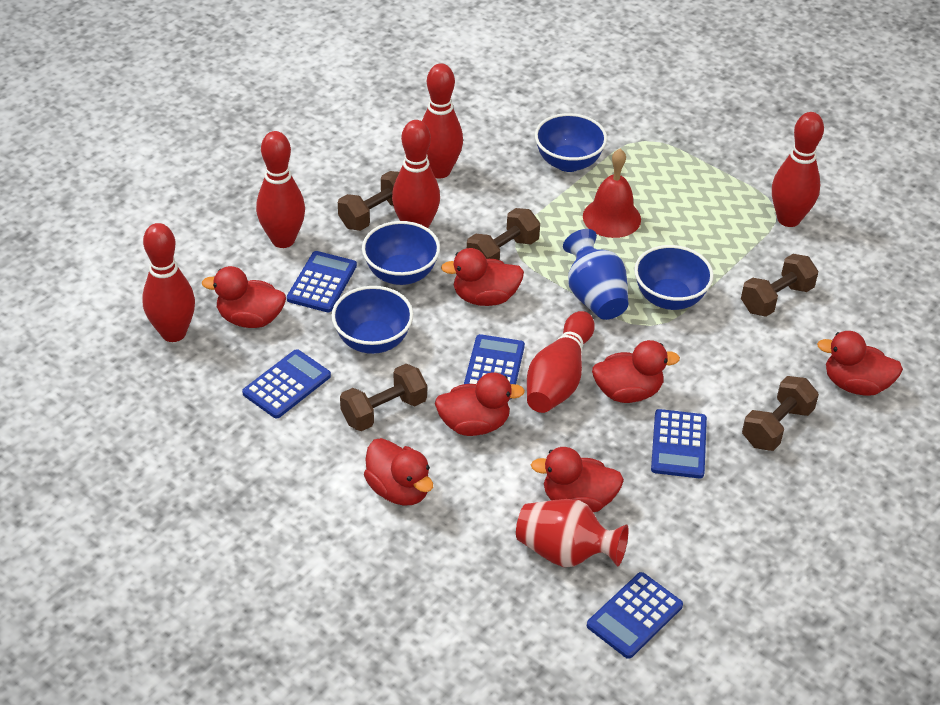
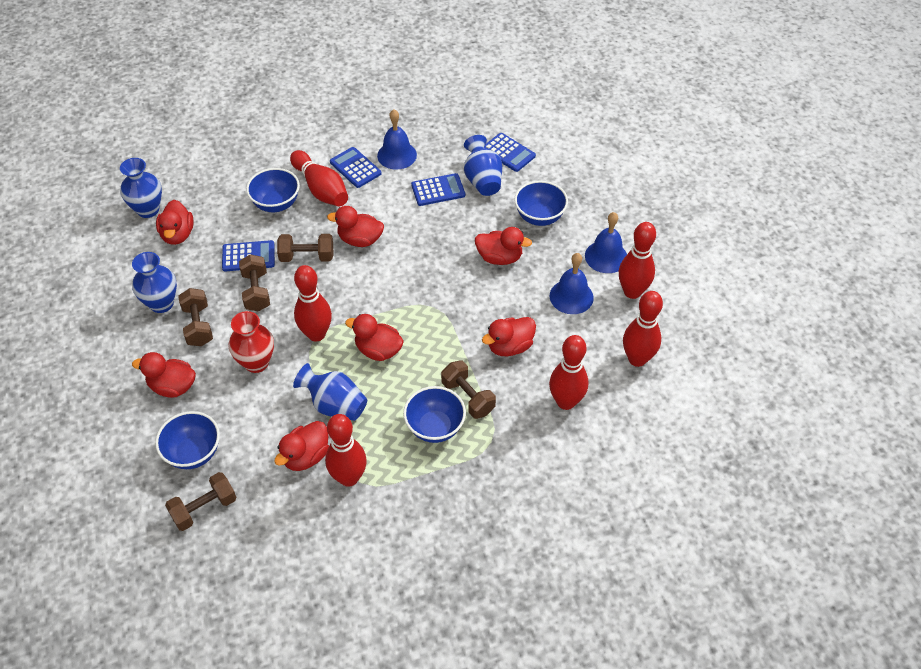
blue bell: 0 -> 3
blue calculator: 5 -> 4
blue vase: 1 -> 4
red bell: 1 -> 0

